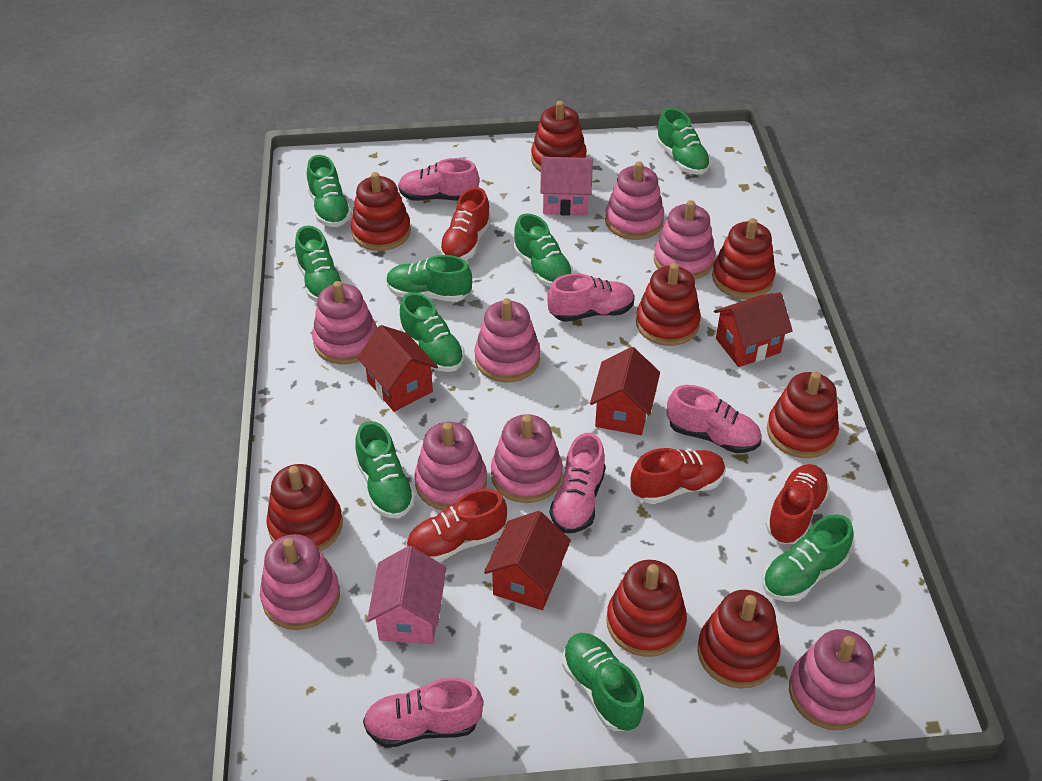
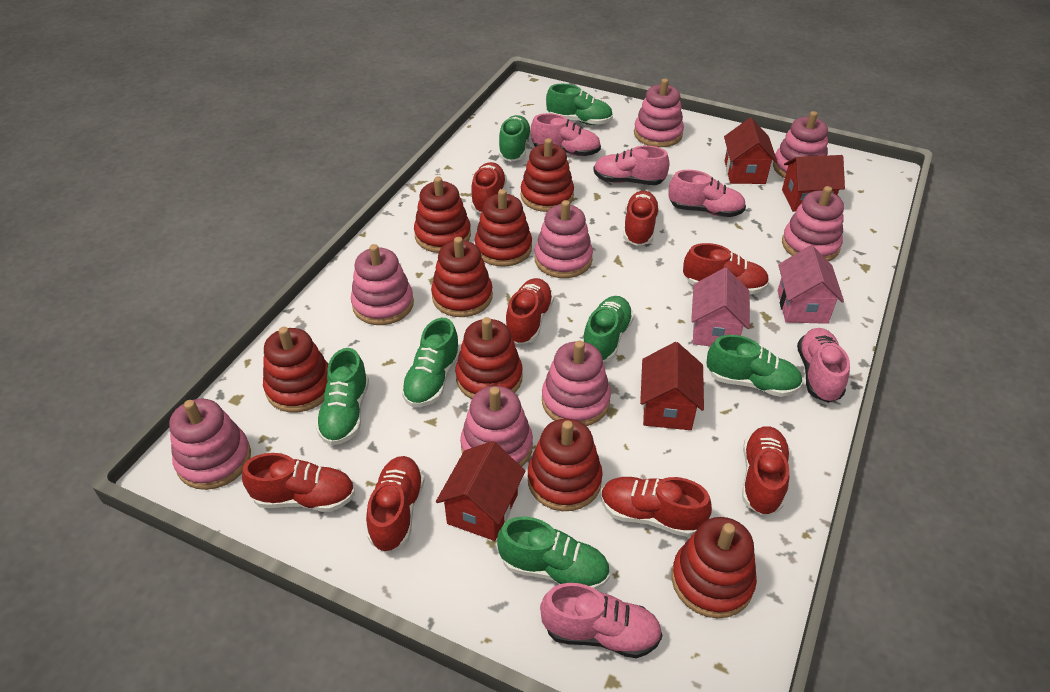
green shoe: 9 -> 7
red shoe: 4 -> 8

